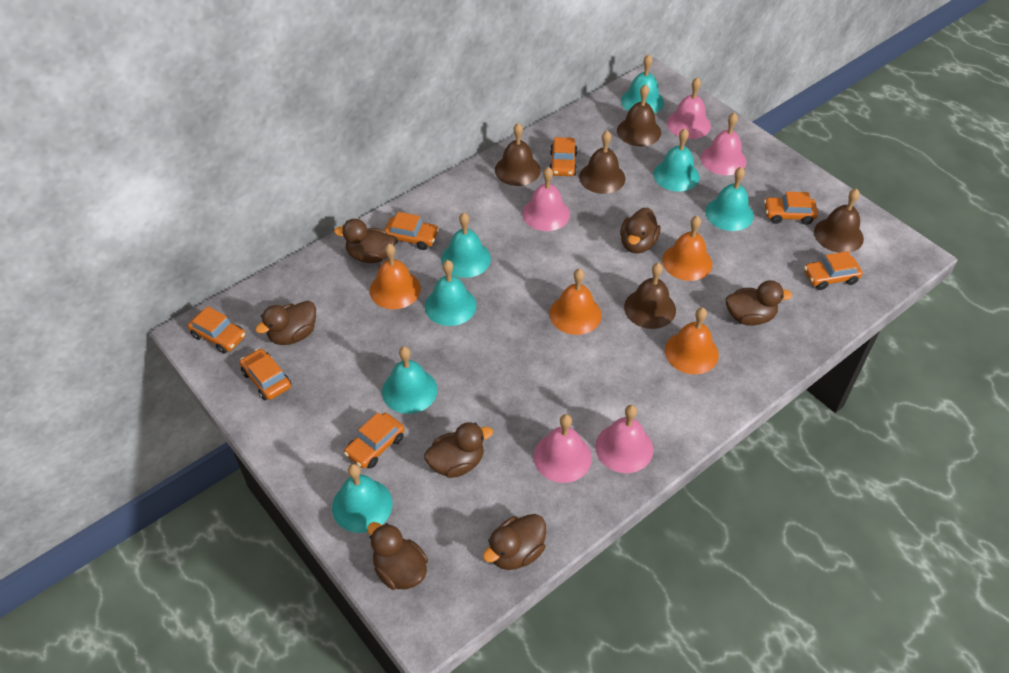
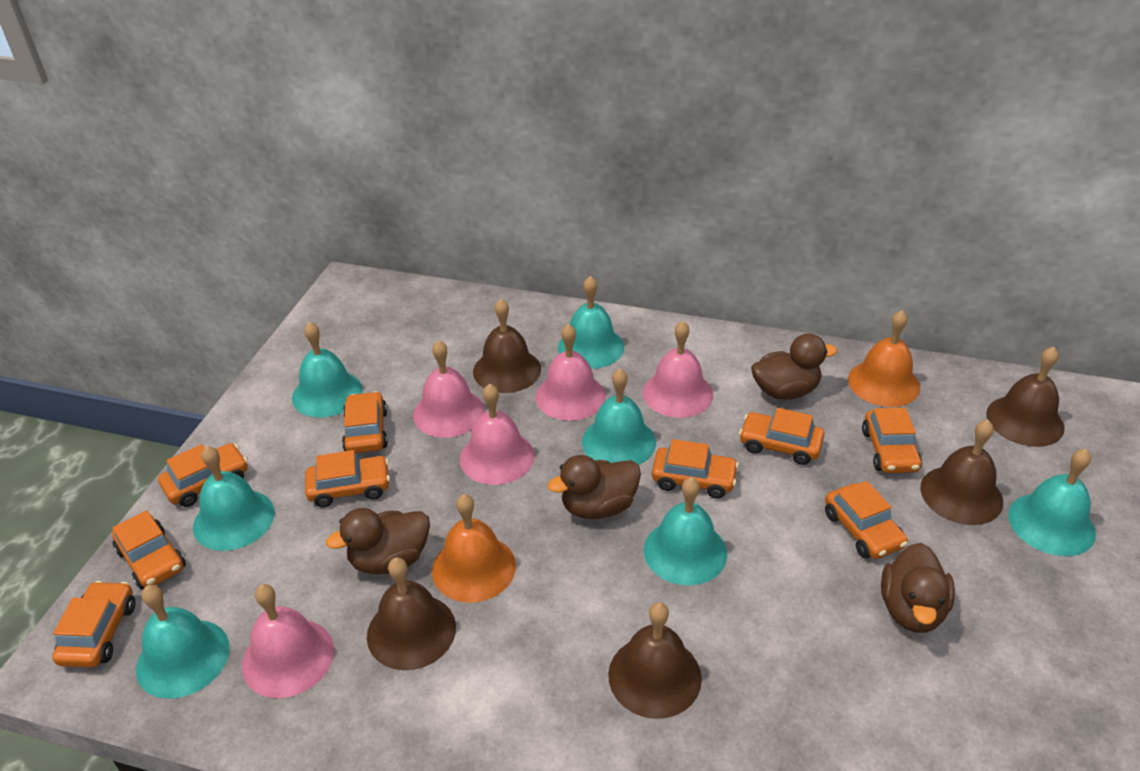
brown duck: 7 -> 4
orange bell: 4 -> 2
orange car: 7 -> 9

